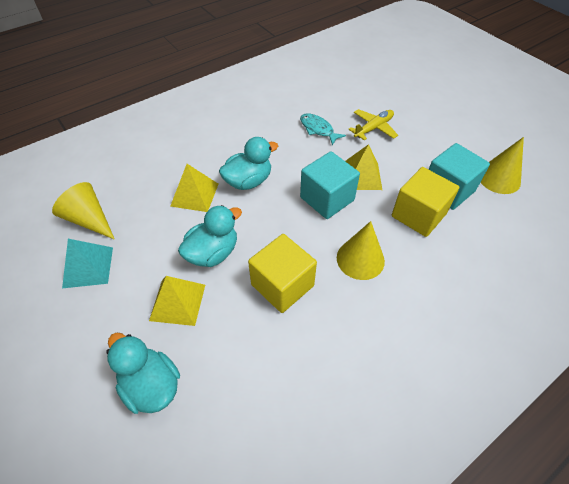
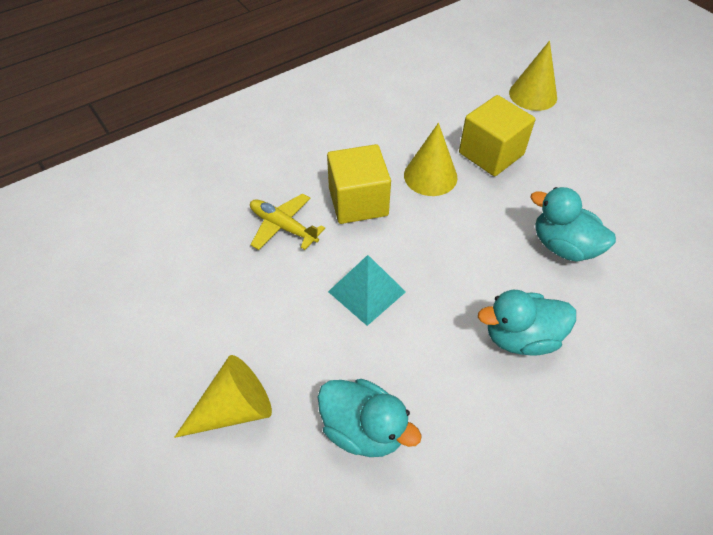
turquoise cube: 2 -> 0
turquoise fish: 1 -> 0
yellow pyramid: 3 -> 0

